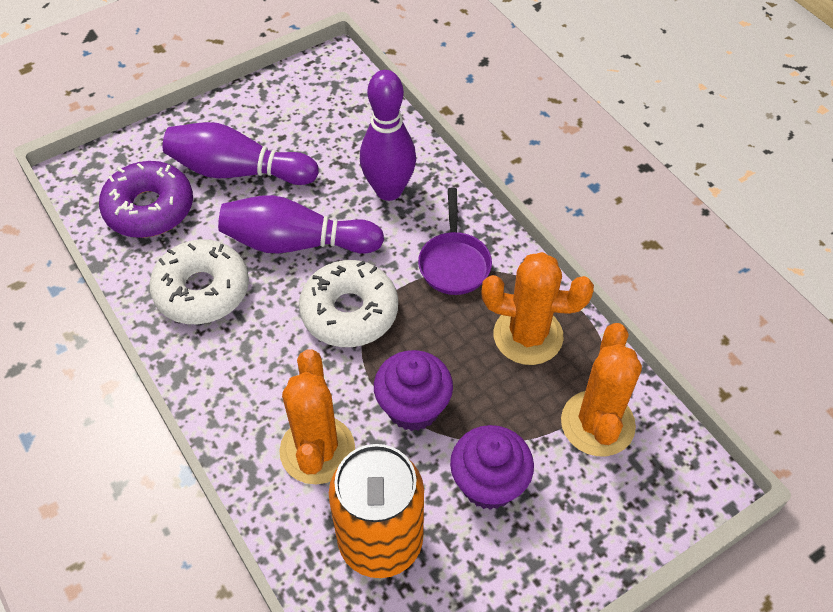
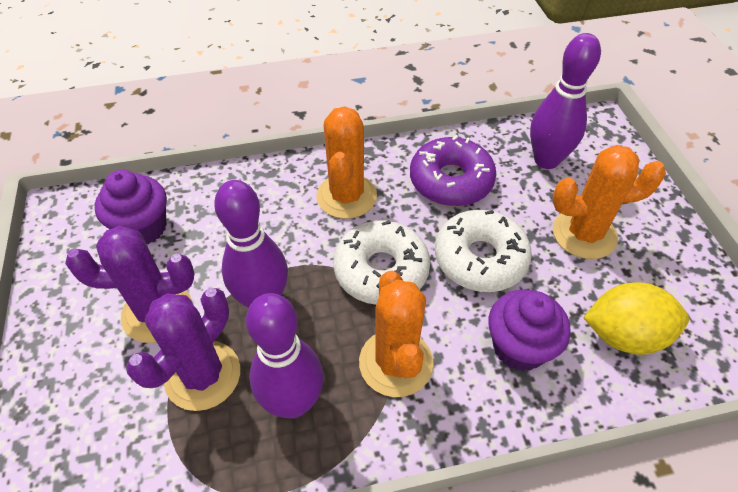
orange can: 1 -> 0
purple cactus: 0 -> 2
purple pan: 1 -> 0
yellow lemon: 0 -> 1

